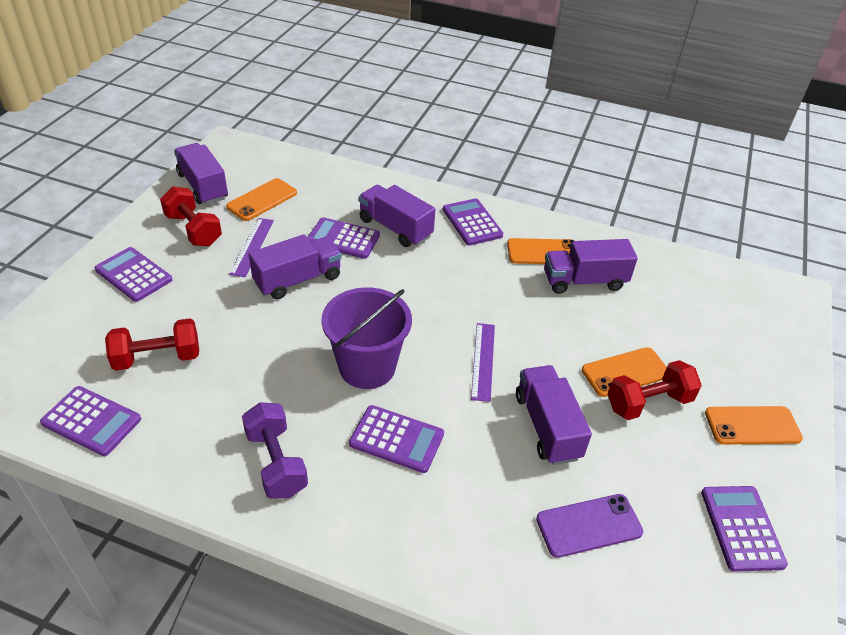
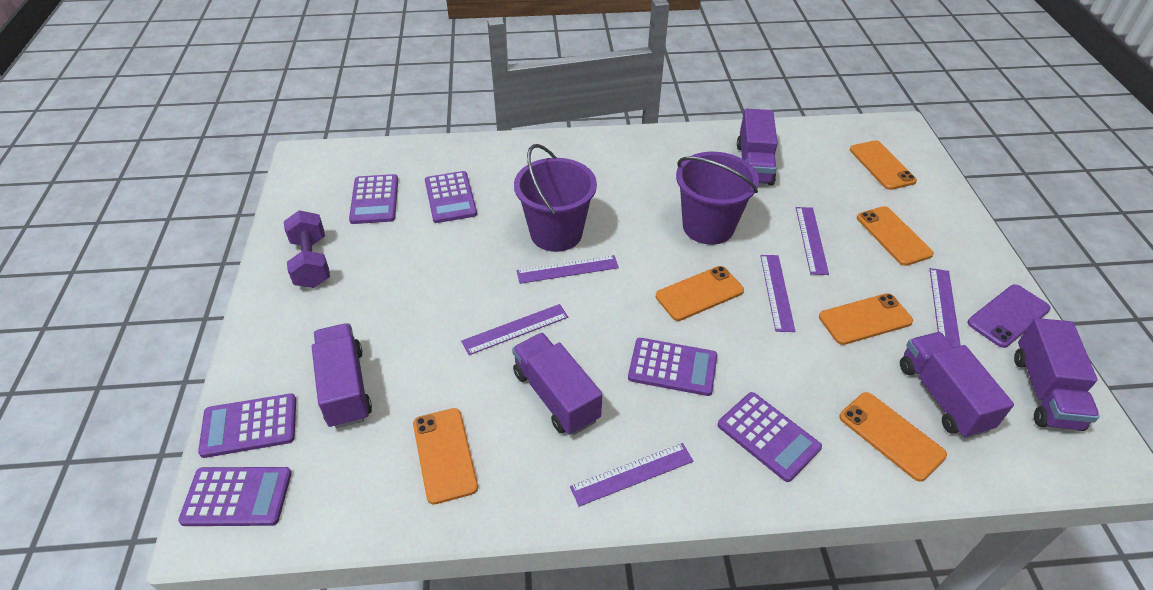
orange phone: 4 -> 6
purple bucket: 1 -> 2
purple ruler: 2 -> 6
red dumbbell: 3 -> 0

